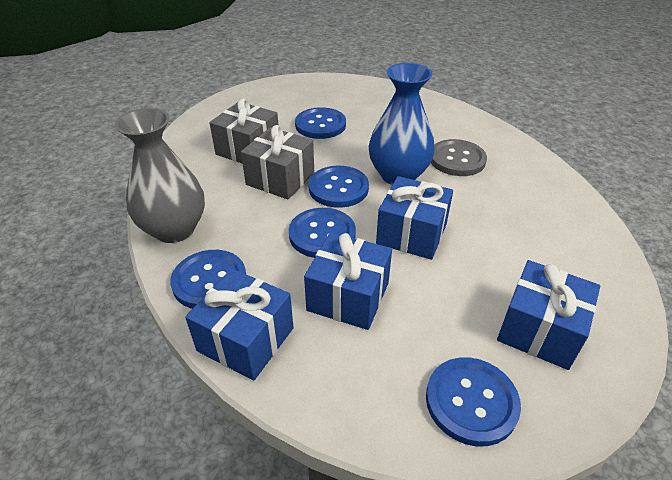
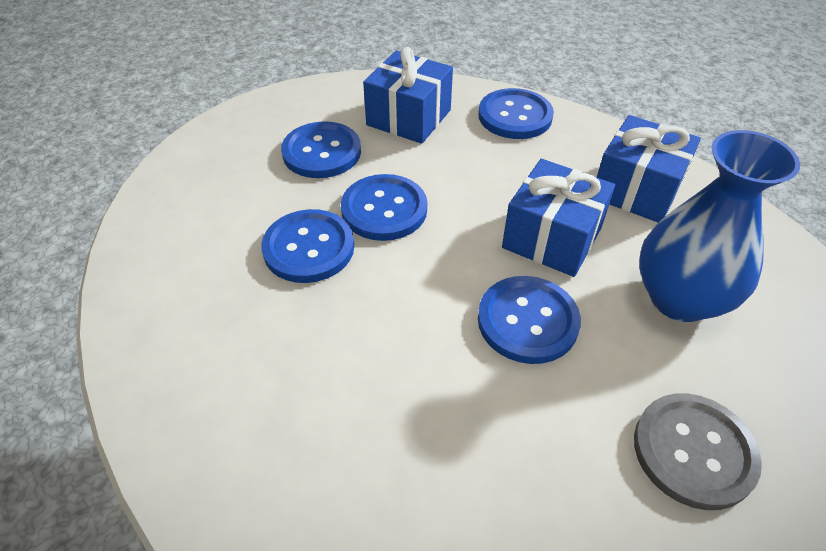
blue gift: 4 -> 3
grey gift: 2 -> 0
grey vase: 1 -> 0

